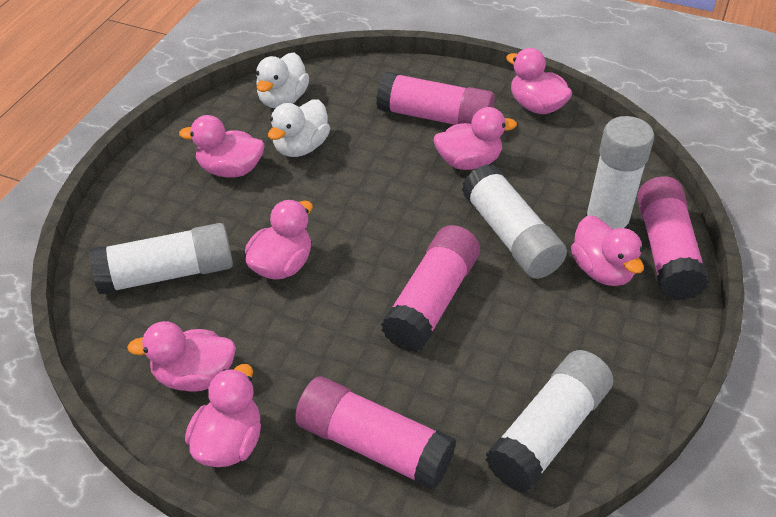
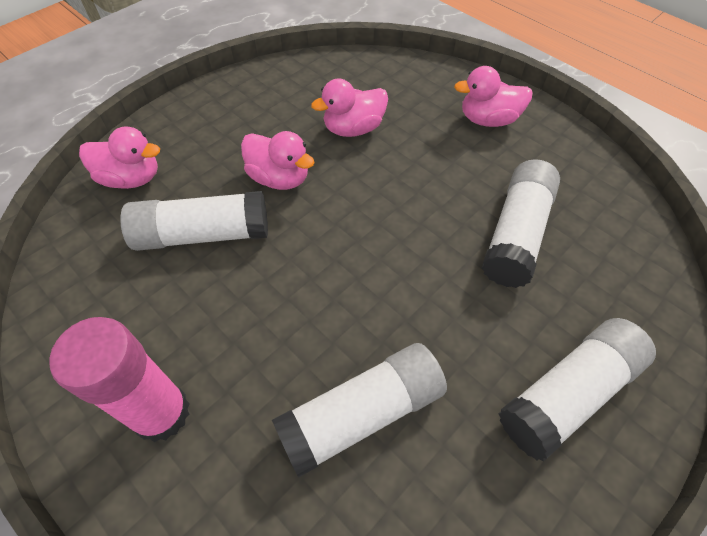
pink duck: 7 -> 4
pink glue stick: 4 -> 1
white duck: 2 -> 0

